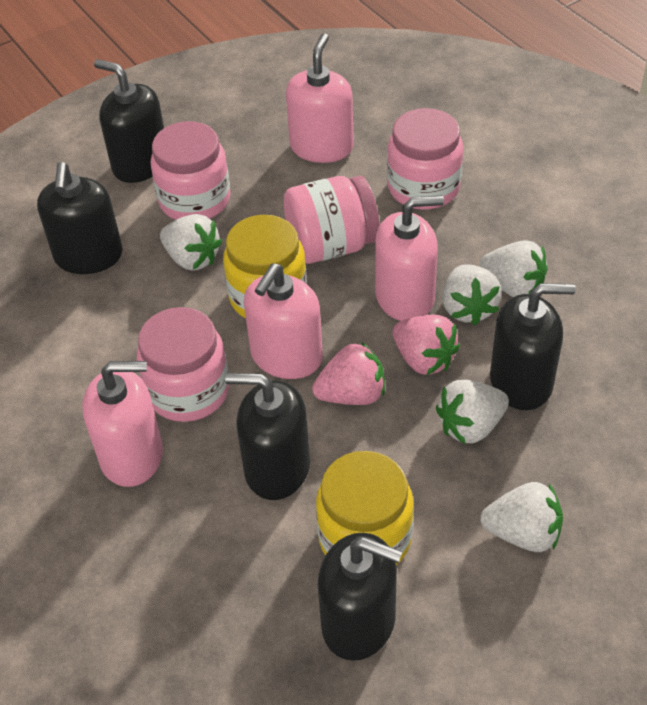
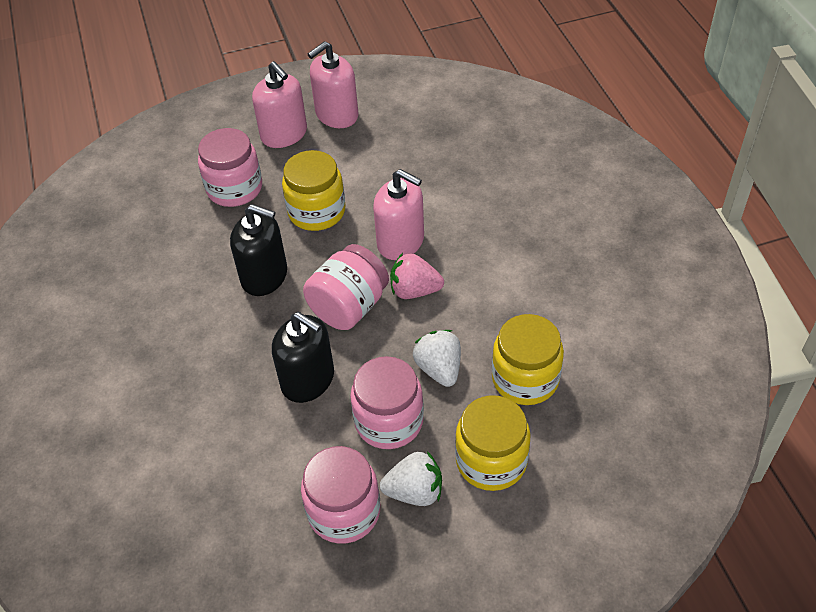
black soap dispenser: 5 -> 2
pink soap dispenser: 4 -> 3
pink strawberry: 2 -> 1
white strawberry: 5 -> 2
yellow jar: 2 -> 3

